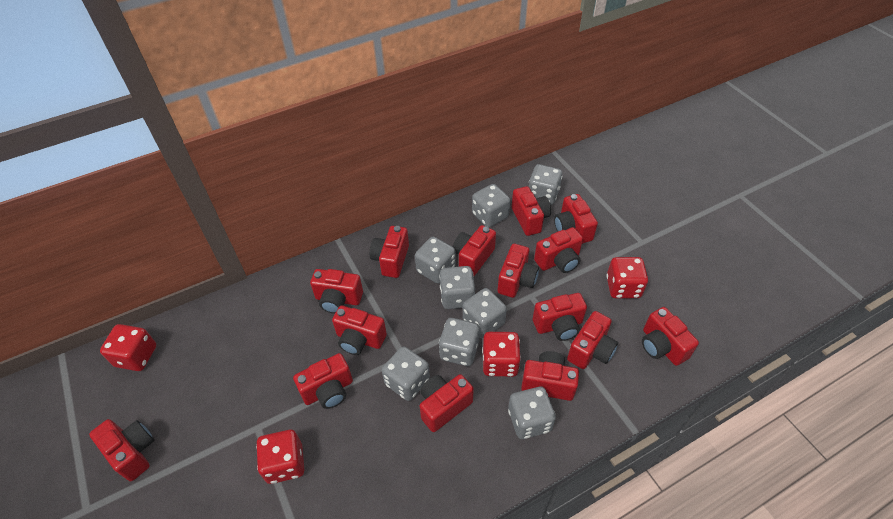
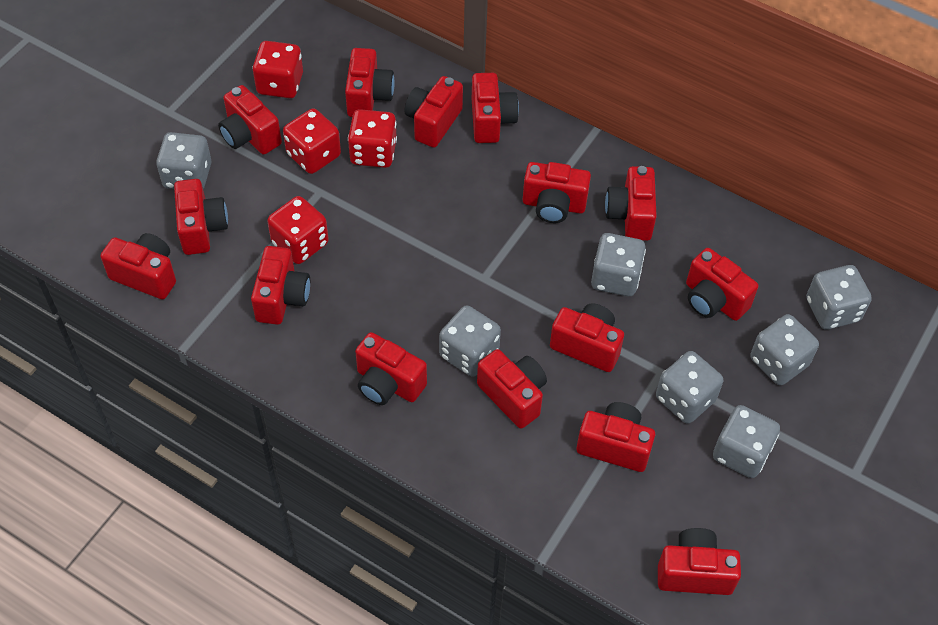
grey dice: 8 -> 7

